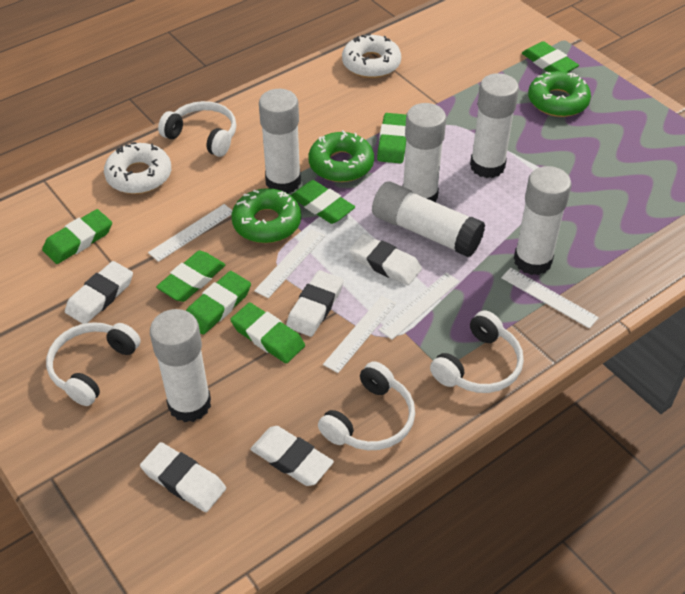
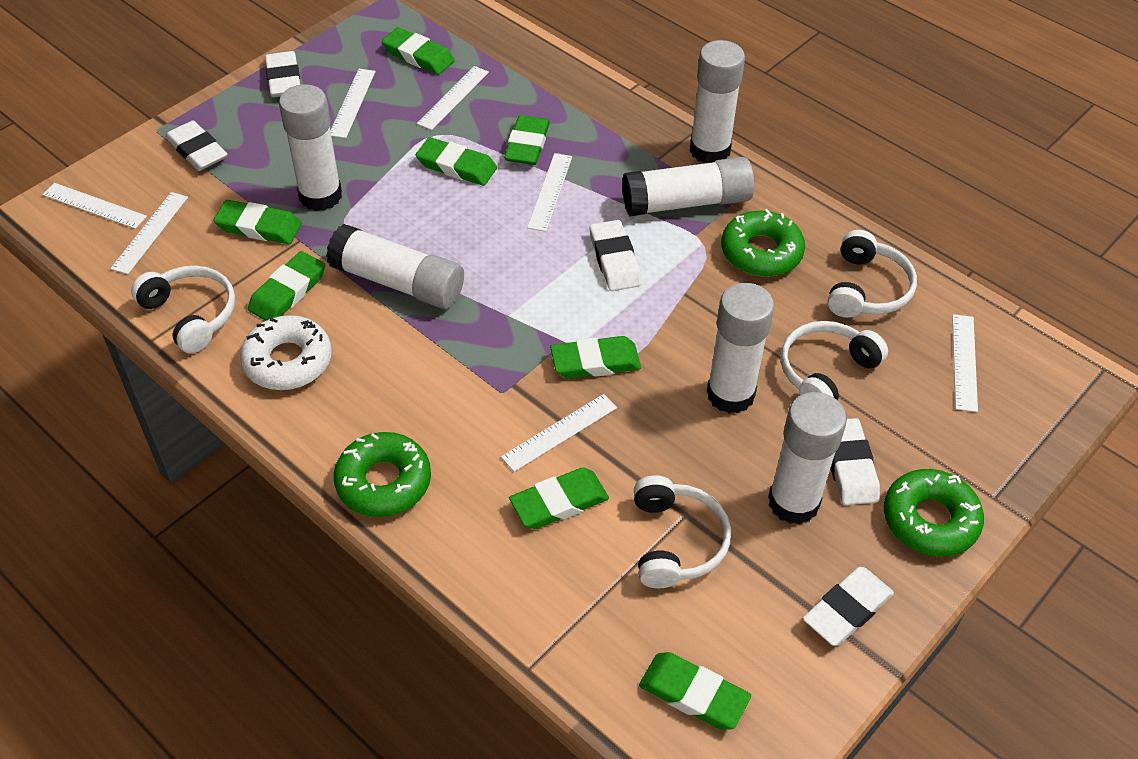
green eraser: 7 -> 8
white donut: 2 -> 1
white ruler: 5 -> 7

